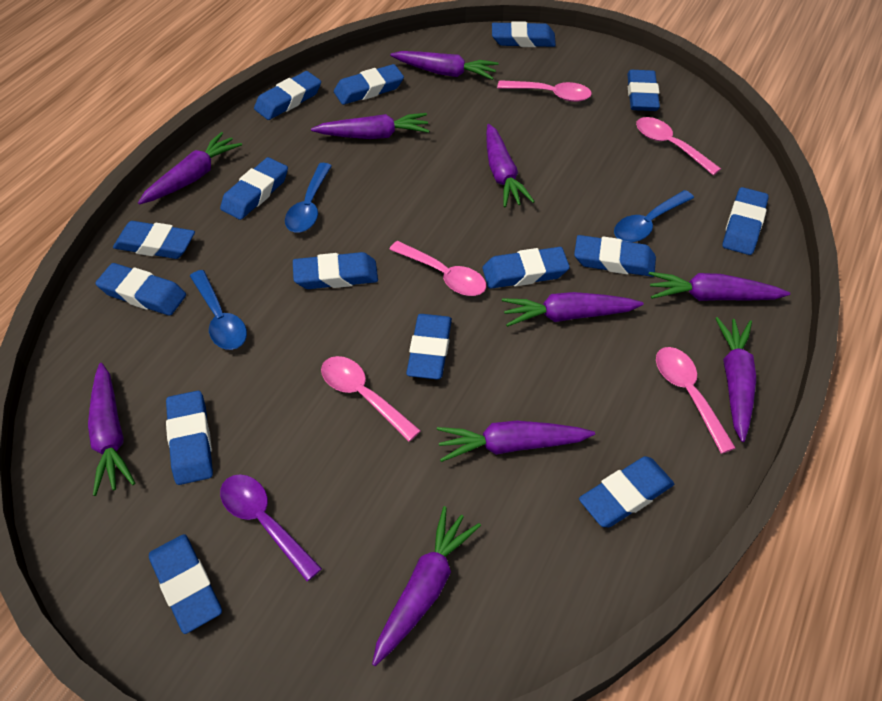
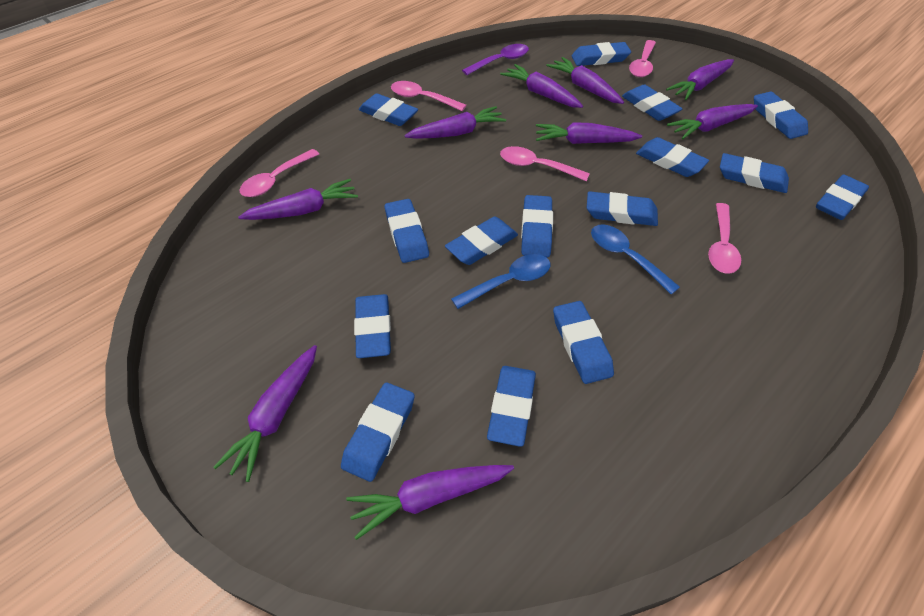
blue spoon: 3 -> 2
purple carrot: 10 -> 9

